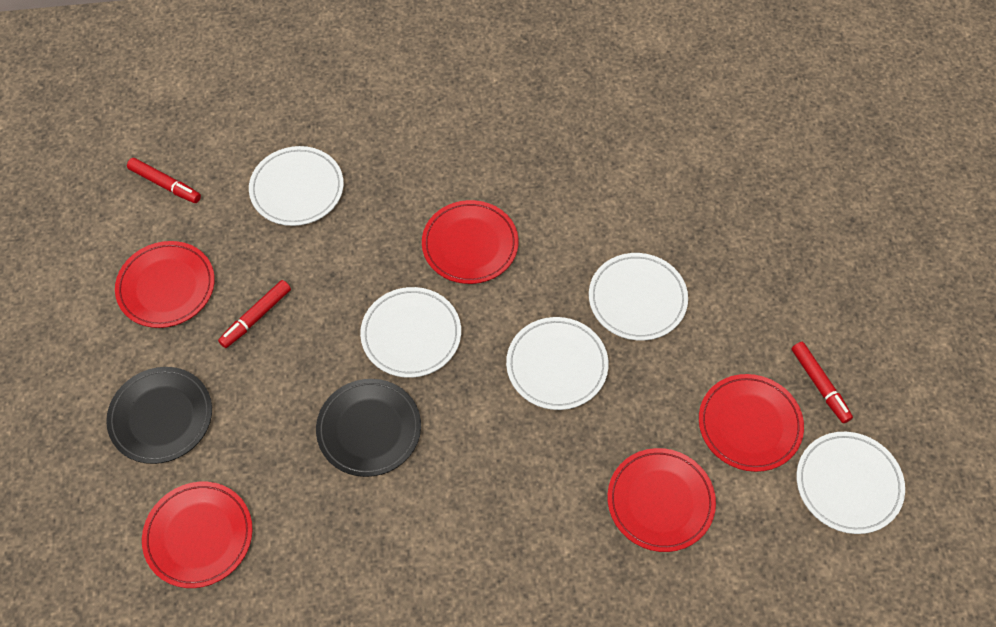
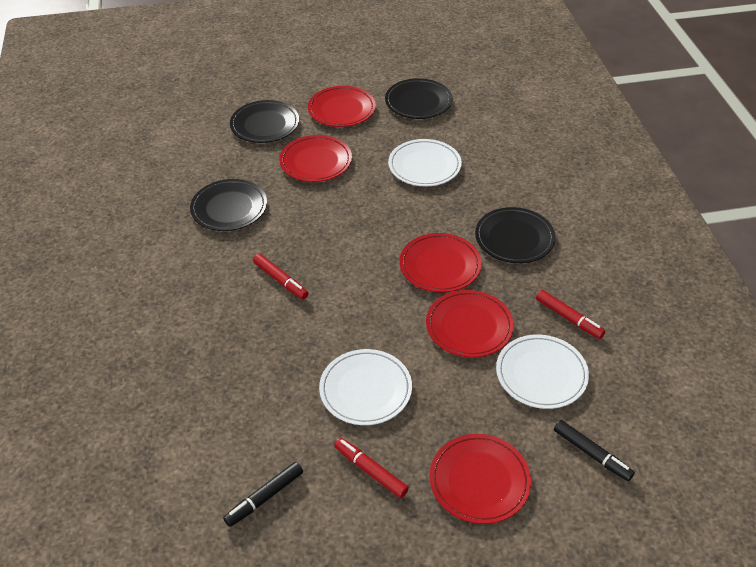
black marker: 0 -> 2
black plate: 2 -> 4
white plate: 5 -> 3

